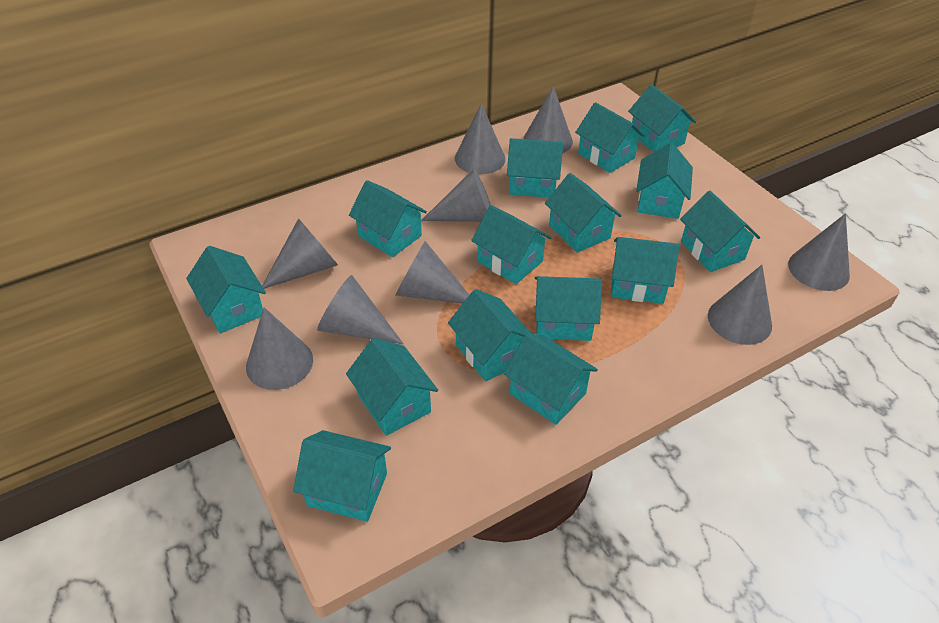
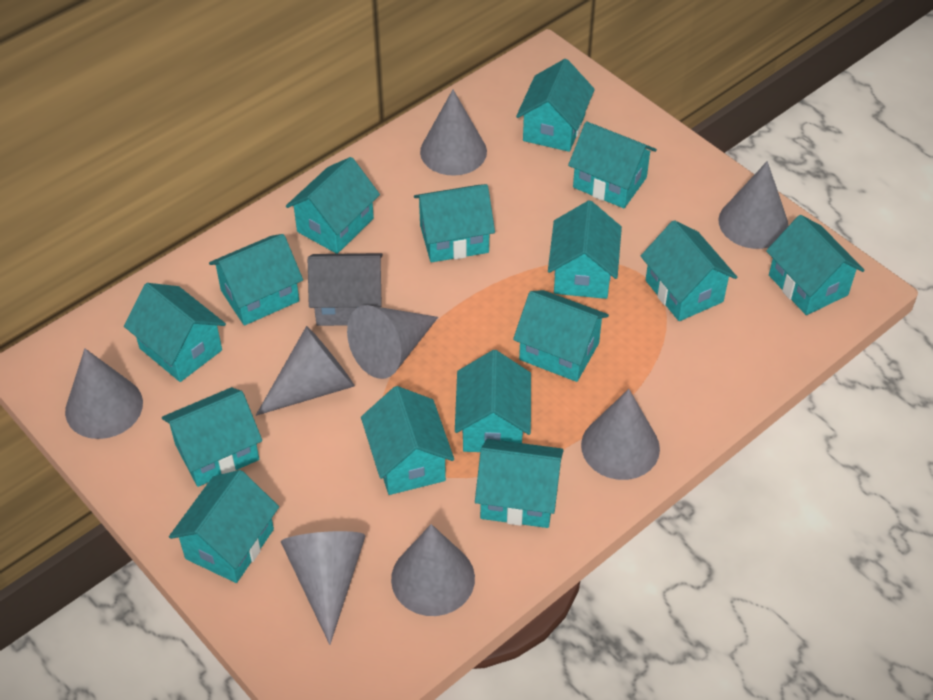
grey cone: 9 -> 8
grey house: 0 -> 1

